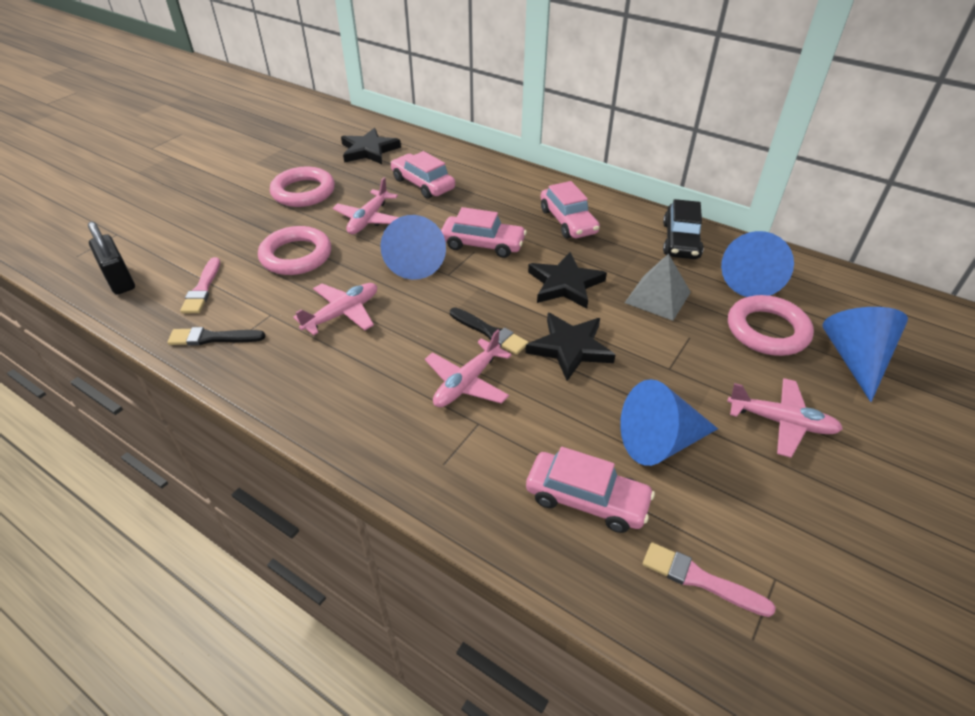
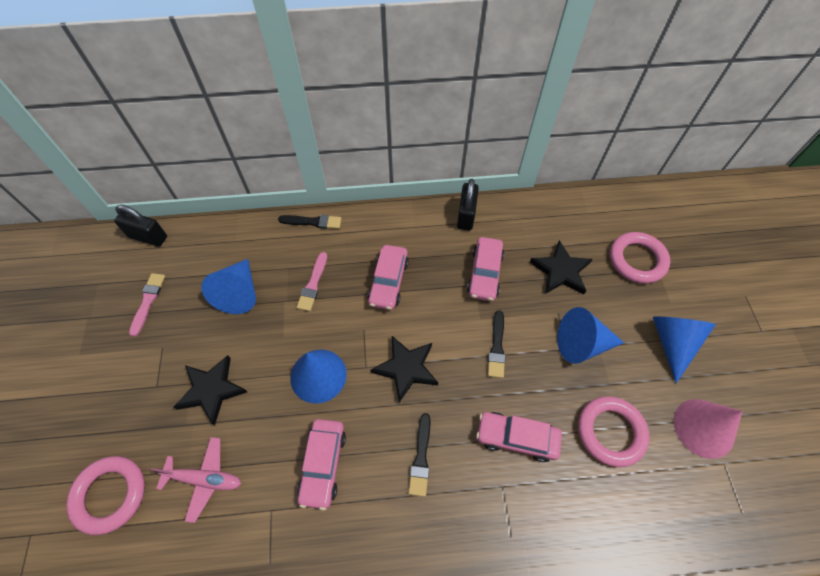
black brush: 2 -> 3
black car: 1 -> 0
black padlock: 1 -> 2
grey pyramid: 1 -> 0
pink cone: 0 -> 1
pink plane: 4 -> 1

